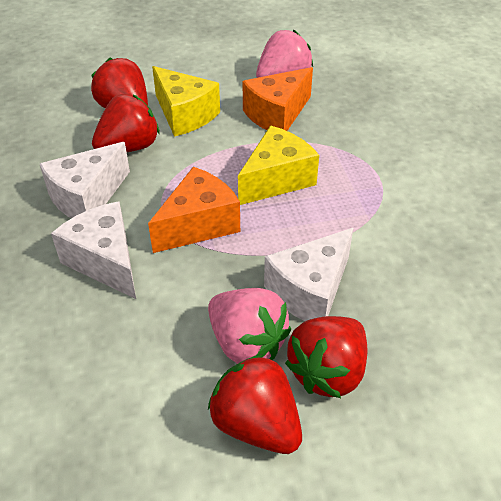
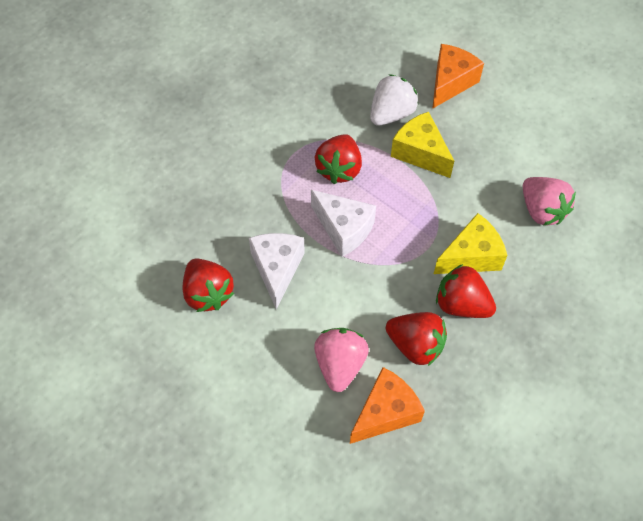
white cheese: 3 -> 2
white strawberry: 0 -> 1

